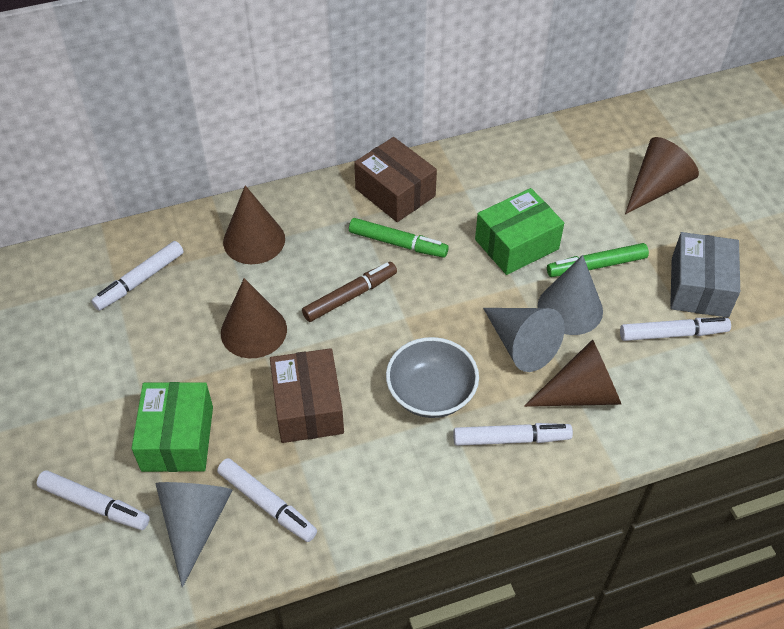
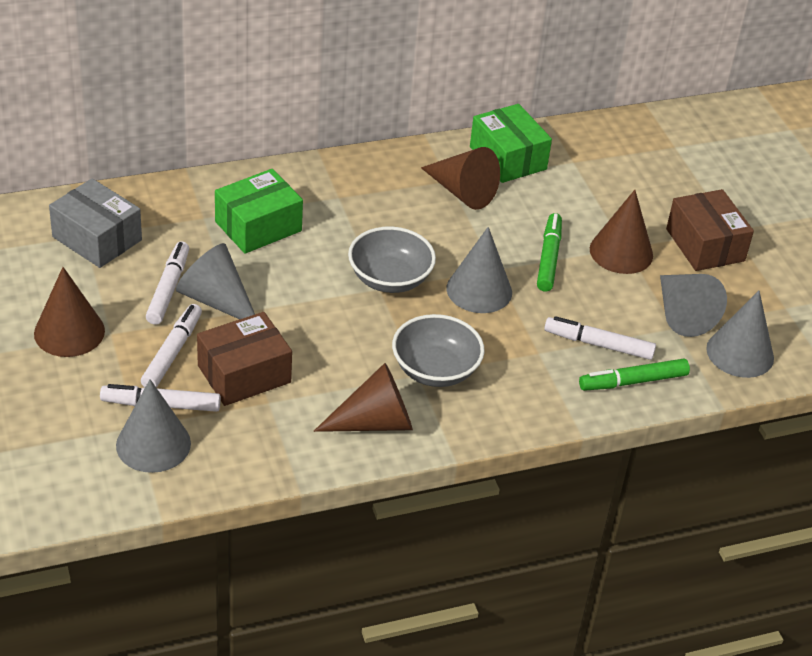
brown marker: 1 -> 0
grey bowl: 1 -> 2
grey cone: 3 -> 5
white marker: 5 -> 4

